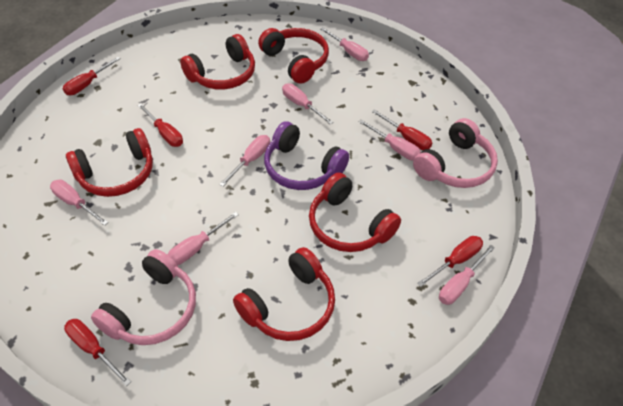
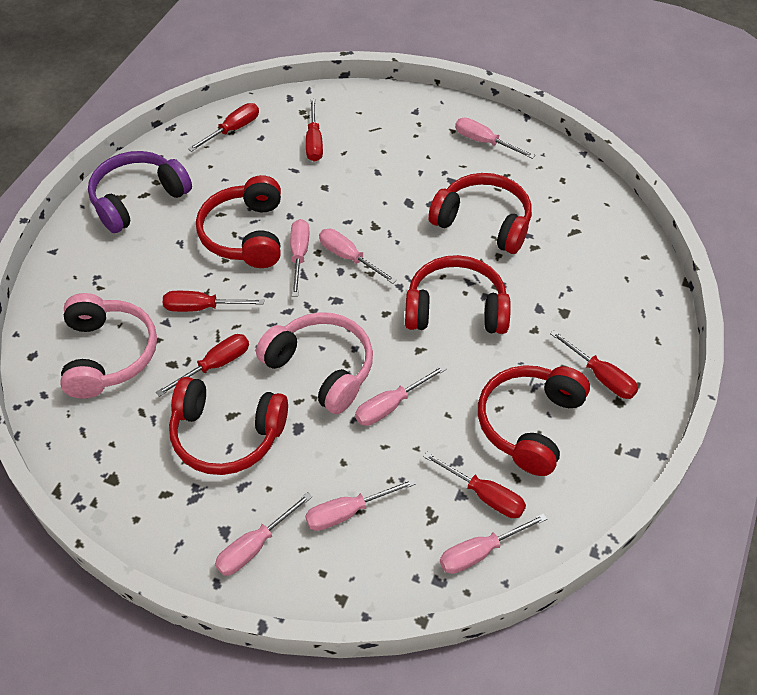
red screwdriver: 5 -> 6

